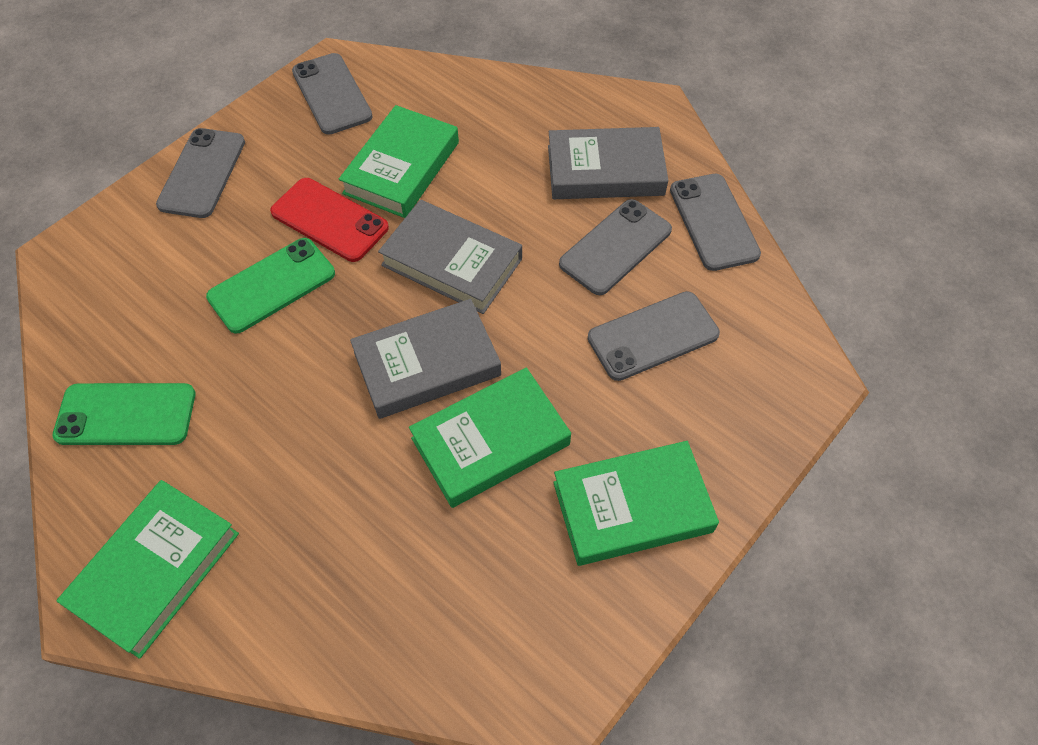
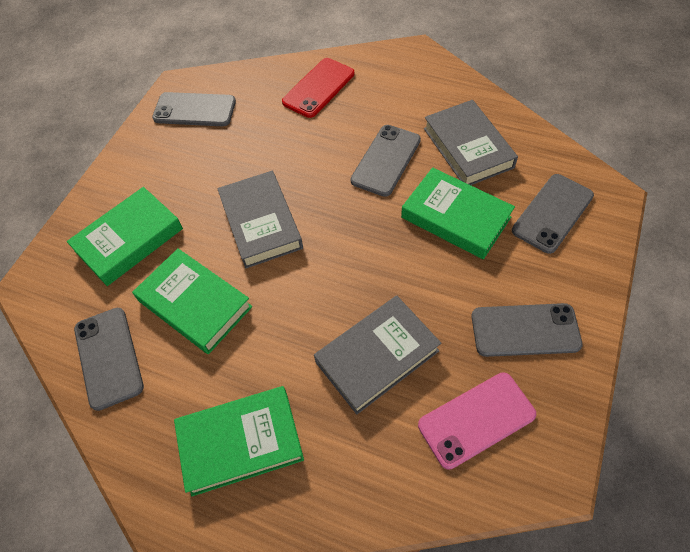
green phone: 2 -> 0
pink phone: 0 -> 1

